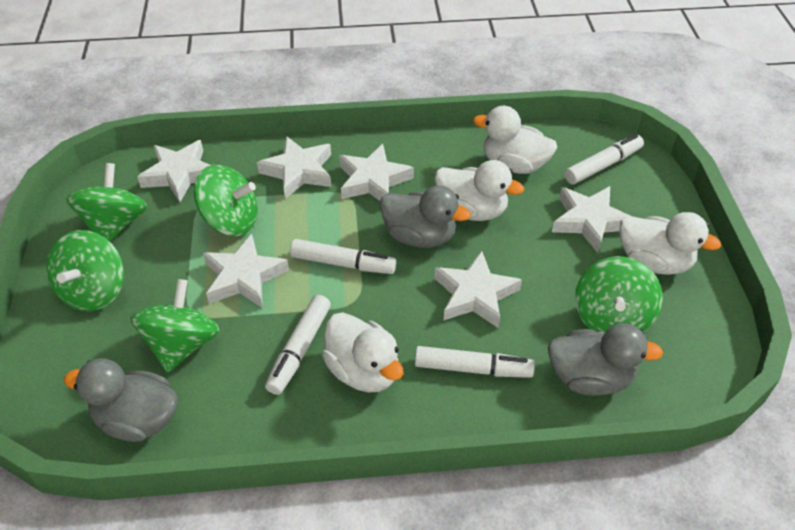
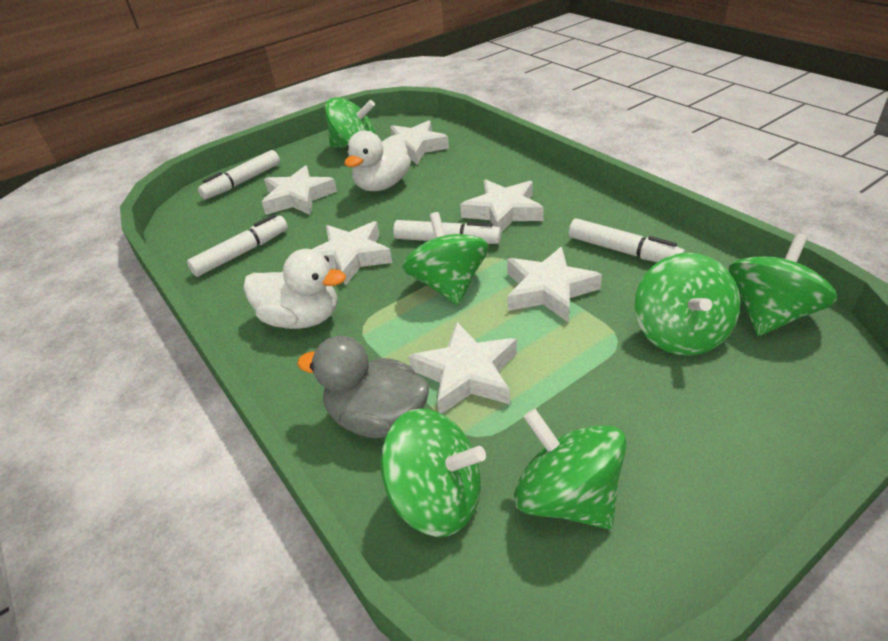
green spinning top: 5 -> 6
grey duck: 3 -> 1
white duck: 4 -> 2

